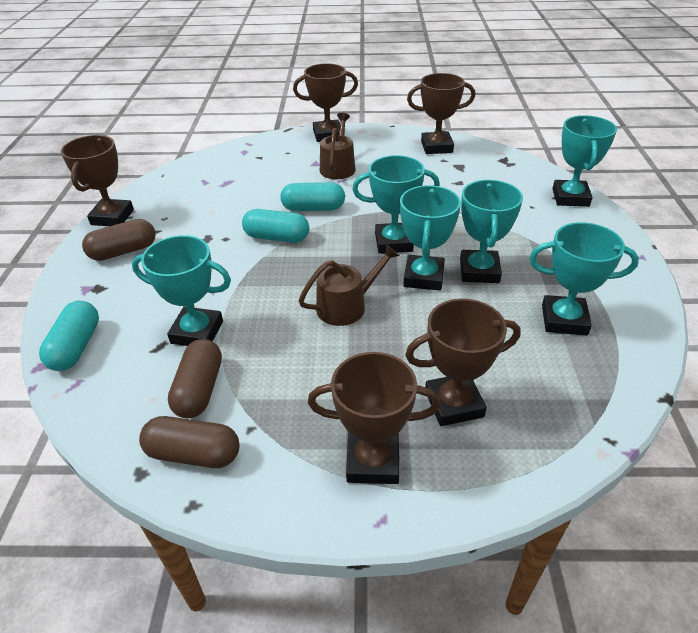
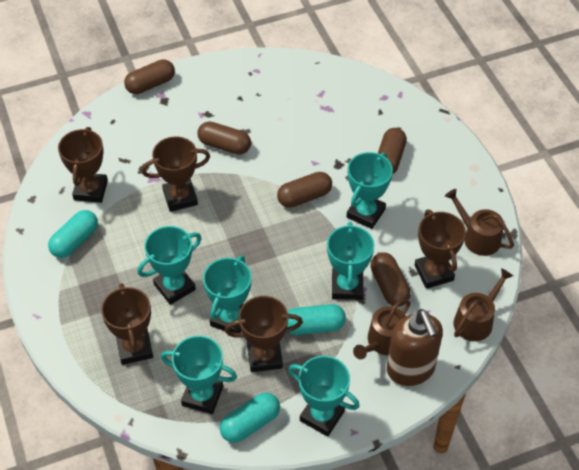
brown capsule: 3 -> 5
brown soap dispenser: 0 -> 1
brown watering can: 2 -> 3

